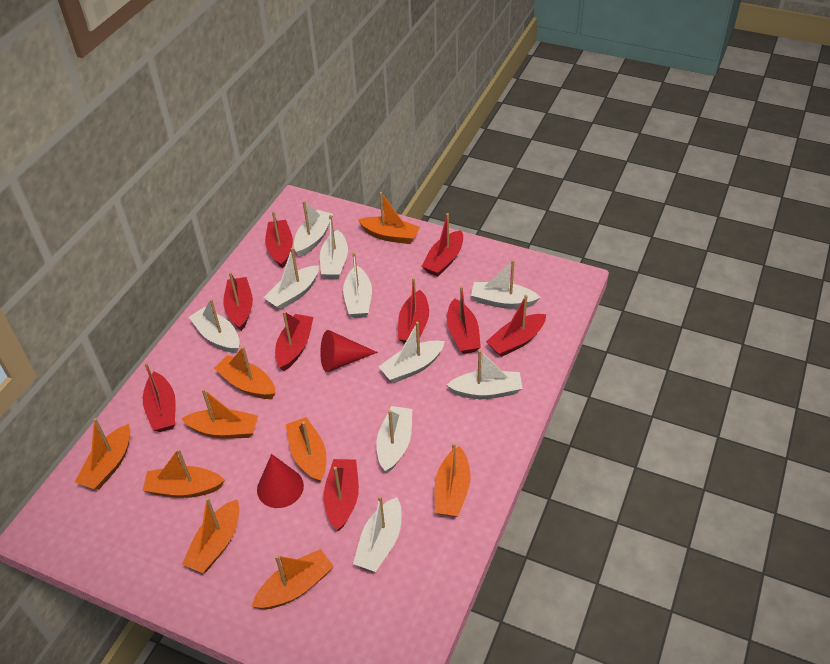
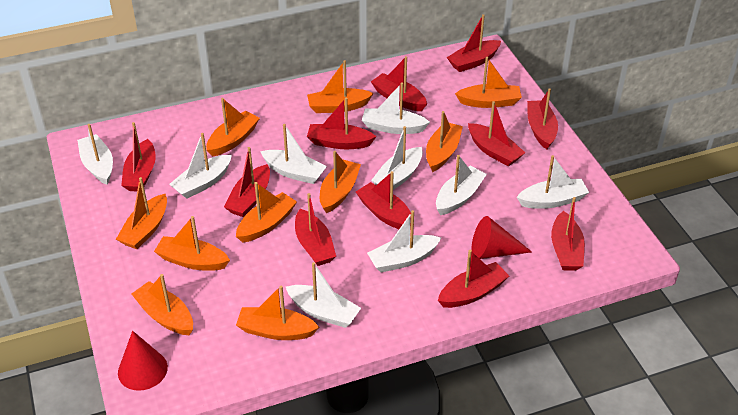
orange boat: 9 -> 10
red boat: 9 -> 11
white boat: 10 -> 9

